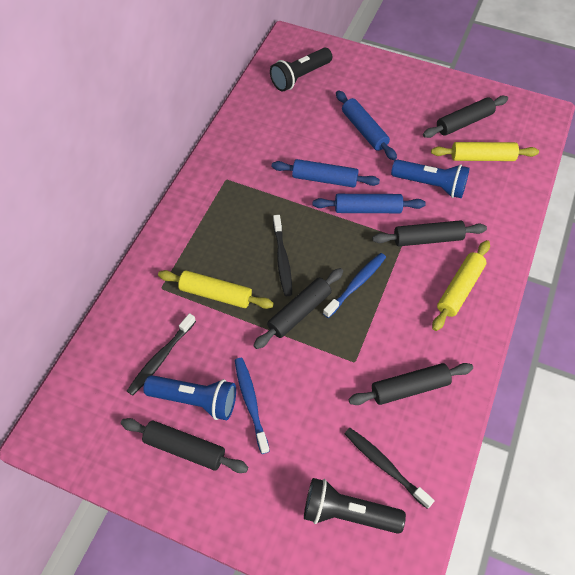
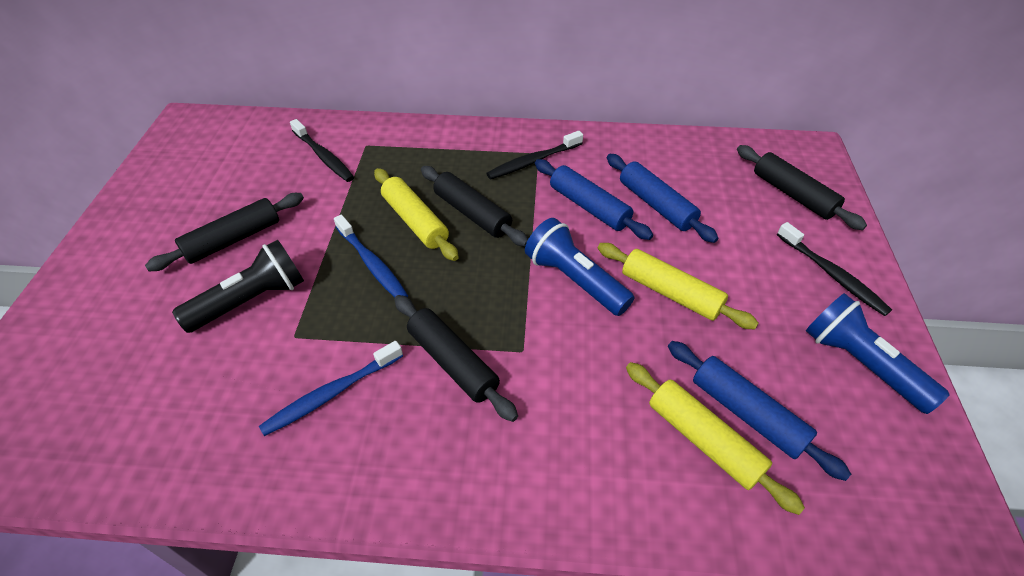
black flashlight: 2 -> 1
black rolling pin: 5 -> 4

